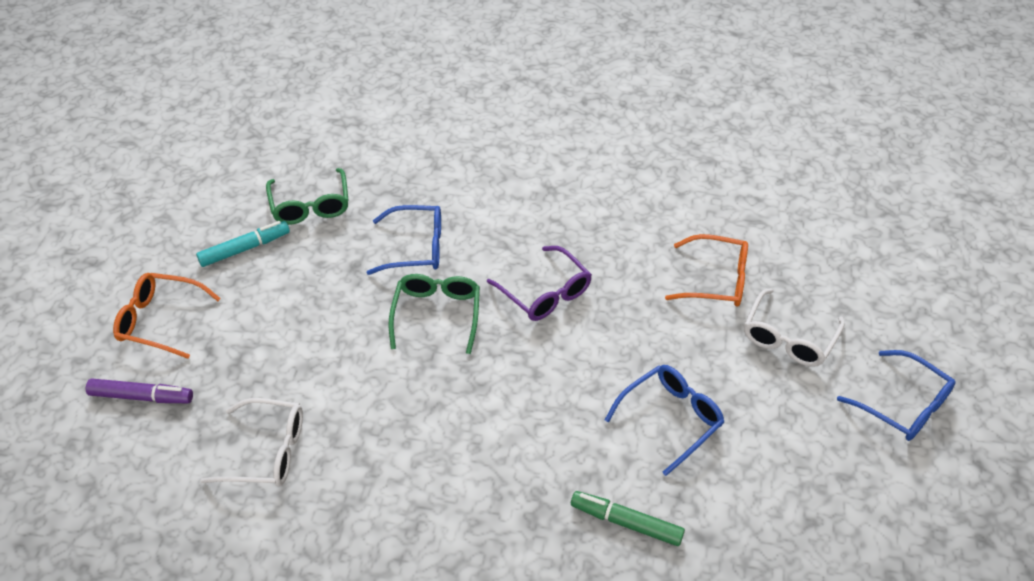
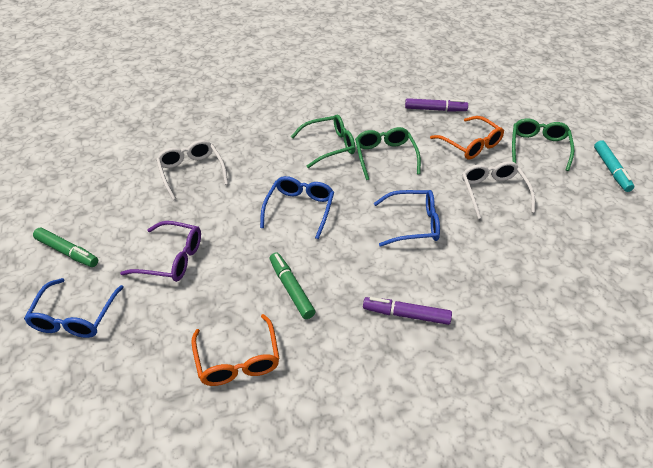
green glasses: 2 -> 3
green marker: 1 -> 2
purple marker: 1 -> 2

